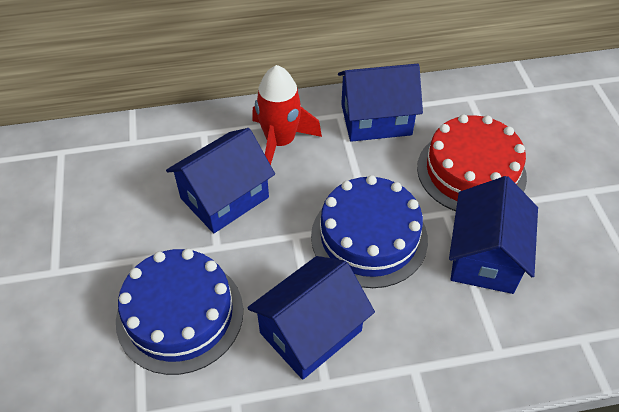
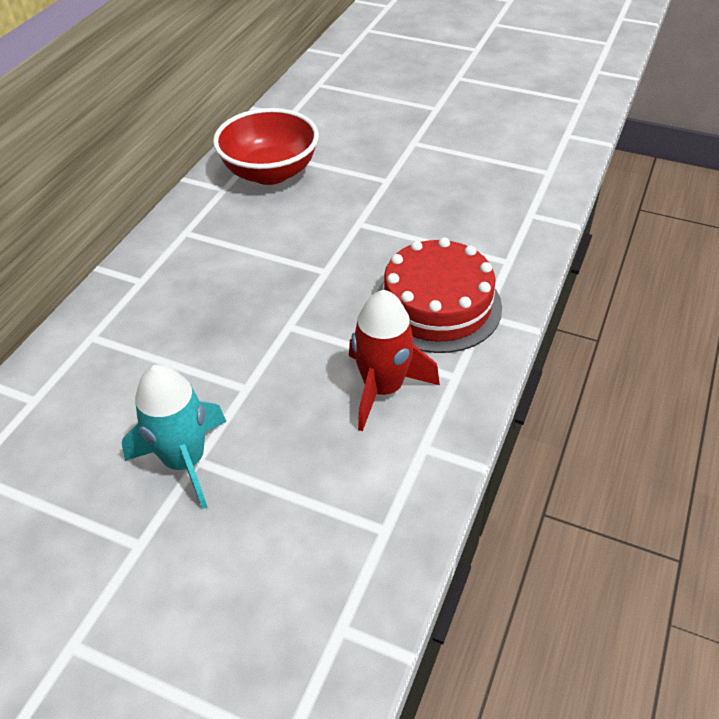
blue cake: 2 -> 0
blue house: 4 -> 0
red bowl: 0 -> 1
turquoise rocket: 0 -> 1

